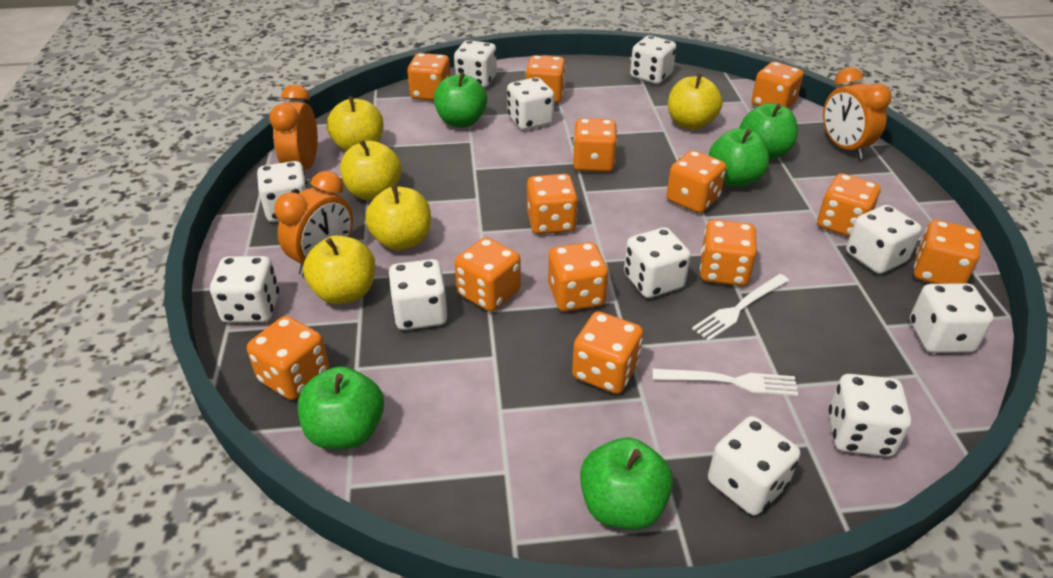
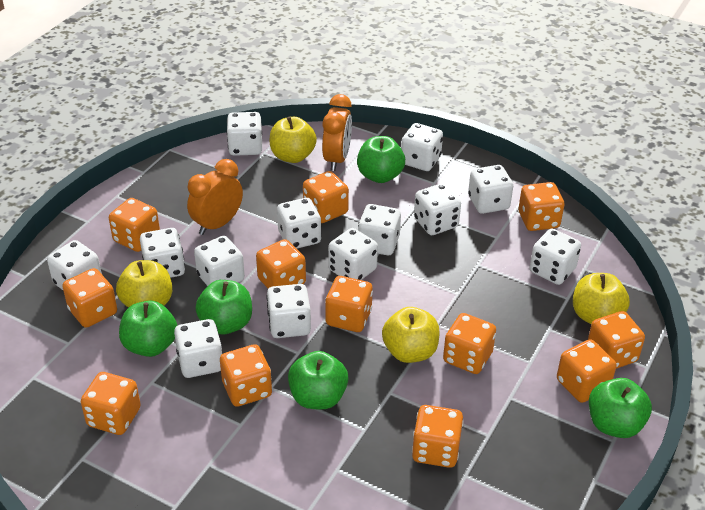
orange clock: 3 -> 2
orange dice: 13 -> 12
white dice: 11 -> 13
white fork: 2 -> 0
yellow apple: 5 -> 4

